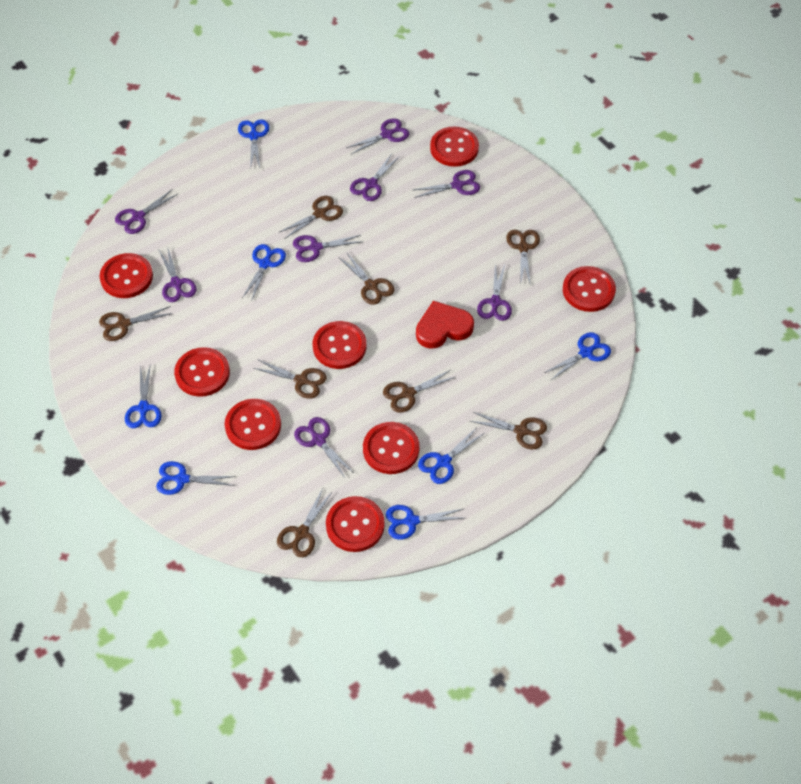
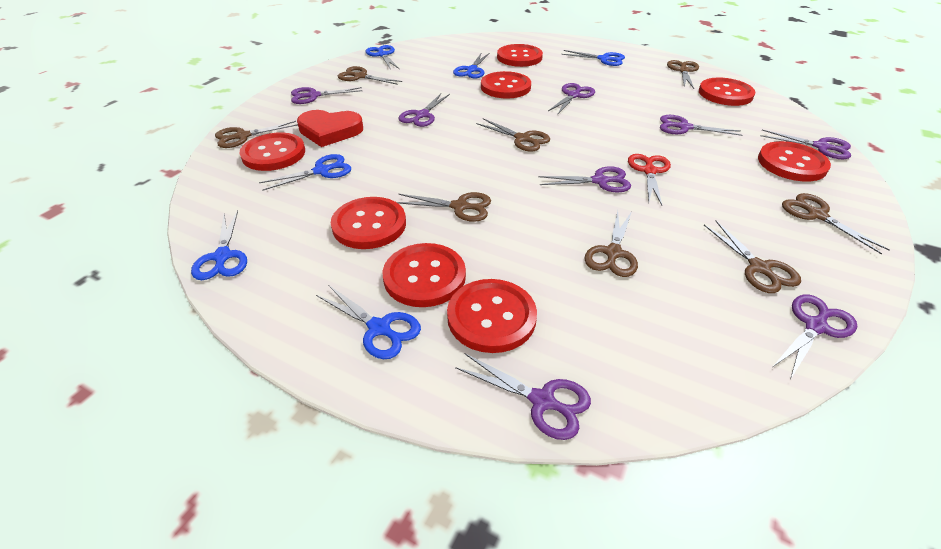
blue scissors: 7 -> 6
red scissors: 0 -> 1

